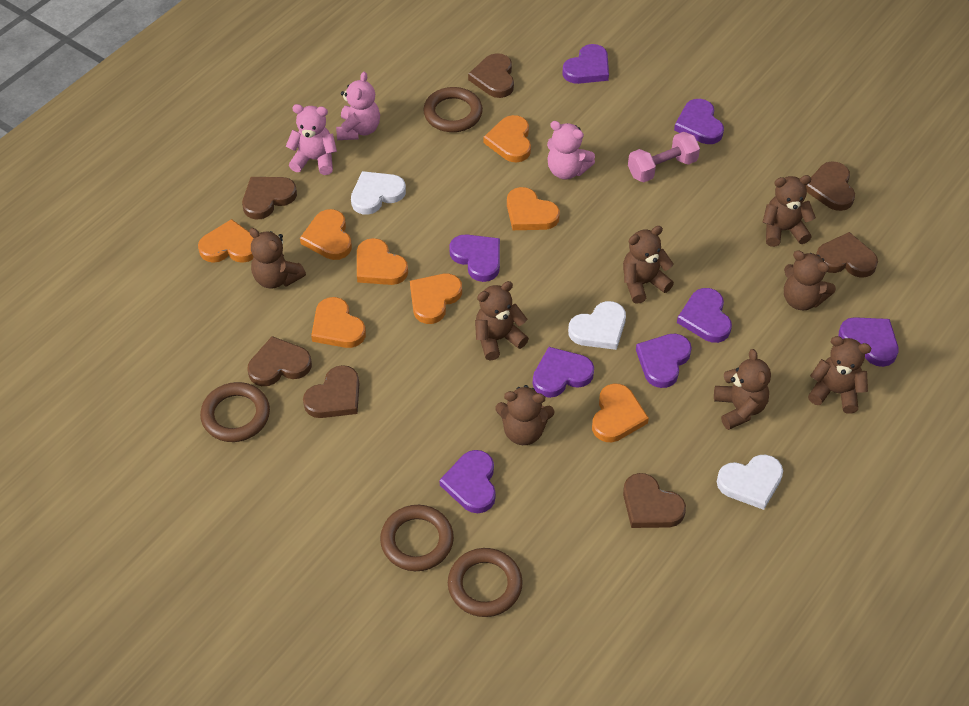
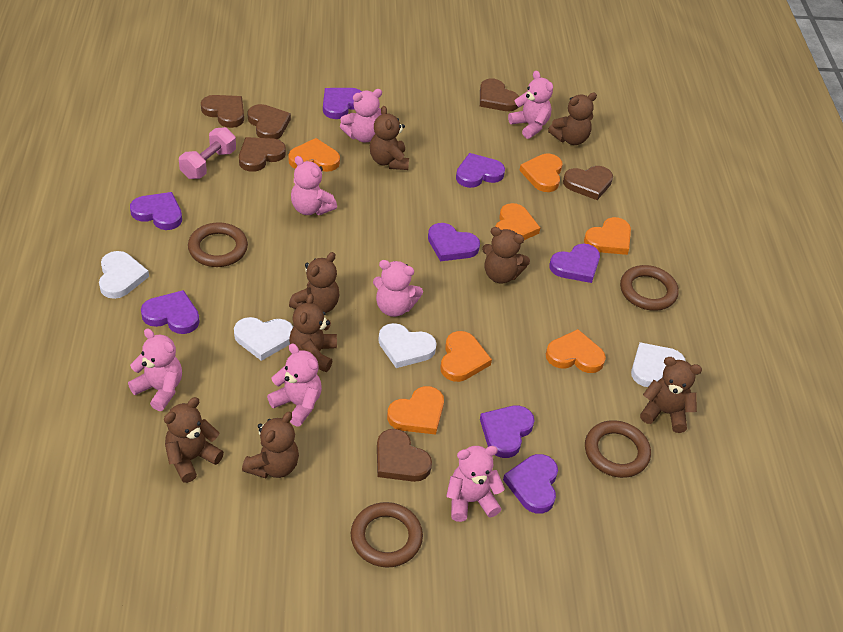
brown heart: 7 -> 6
orange heart: 8 -> 7
pink teddy bear: 3 -> 7
white heart: 3 -> 4

